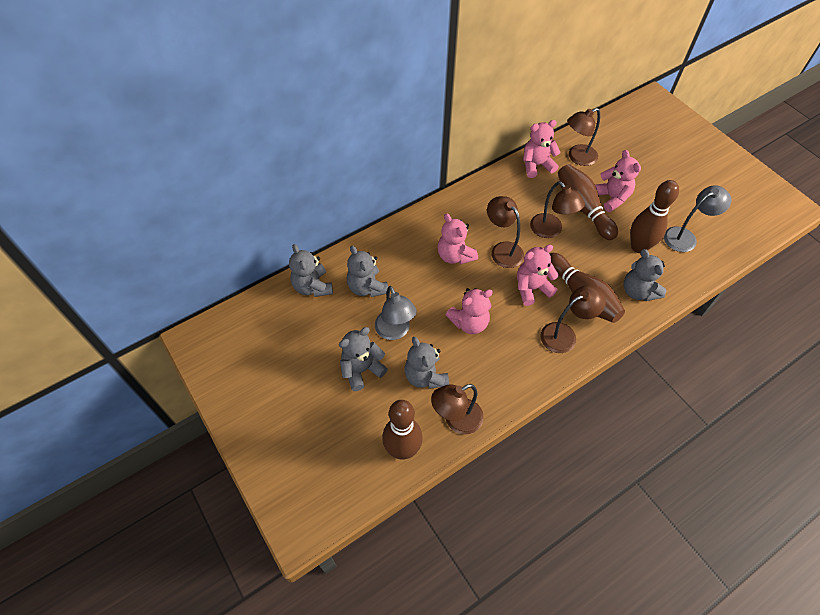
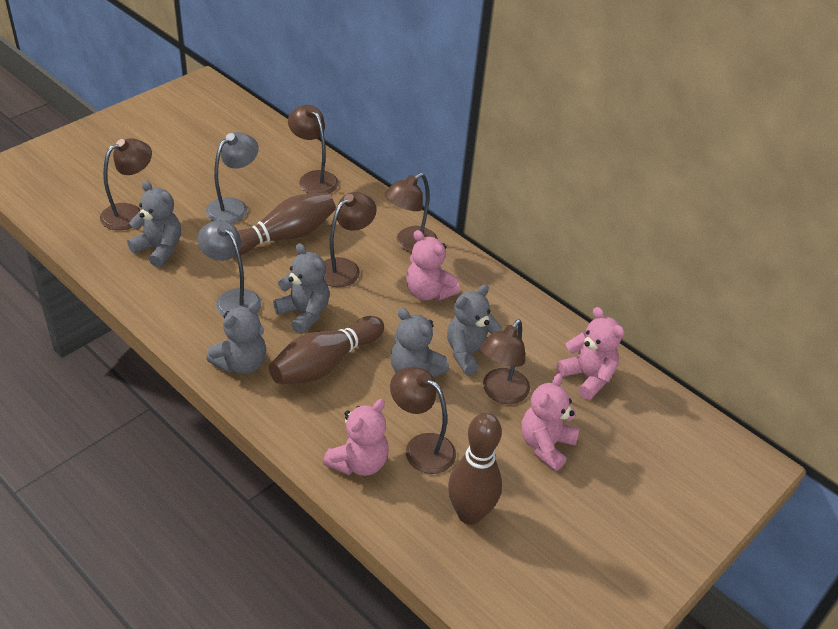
brown bowling pin: 4 -> 3
brown lamp: 5 -> 6
pink teddy bear: 5 -> 4

